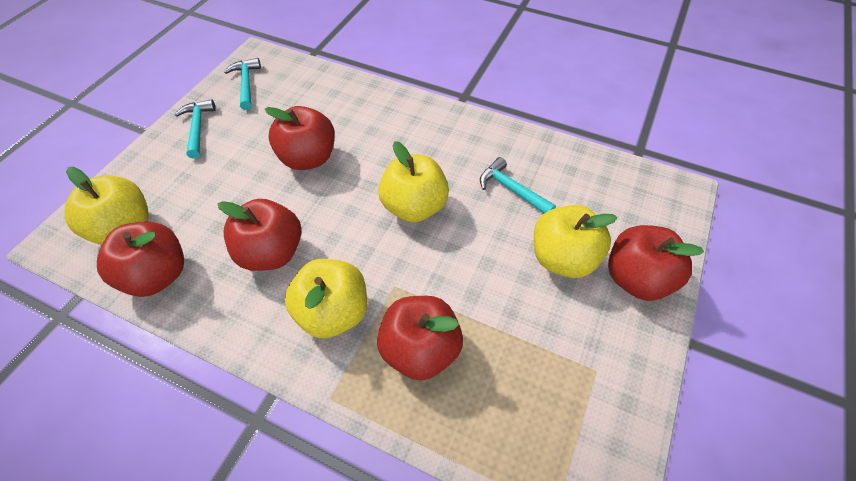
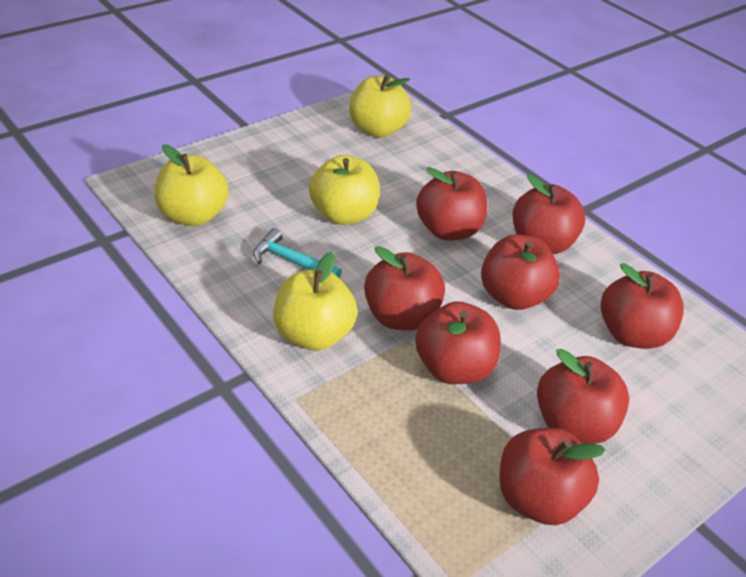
red apple: 5 -> 8
turquoise hammer: 3 -> 1

